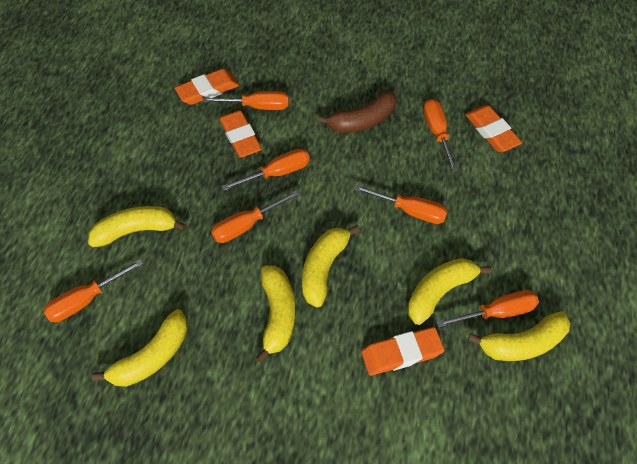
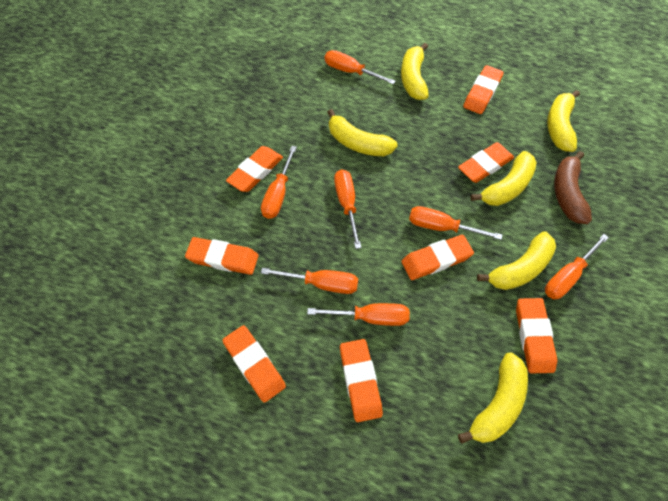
orange eraser: 4 -> 8

